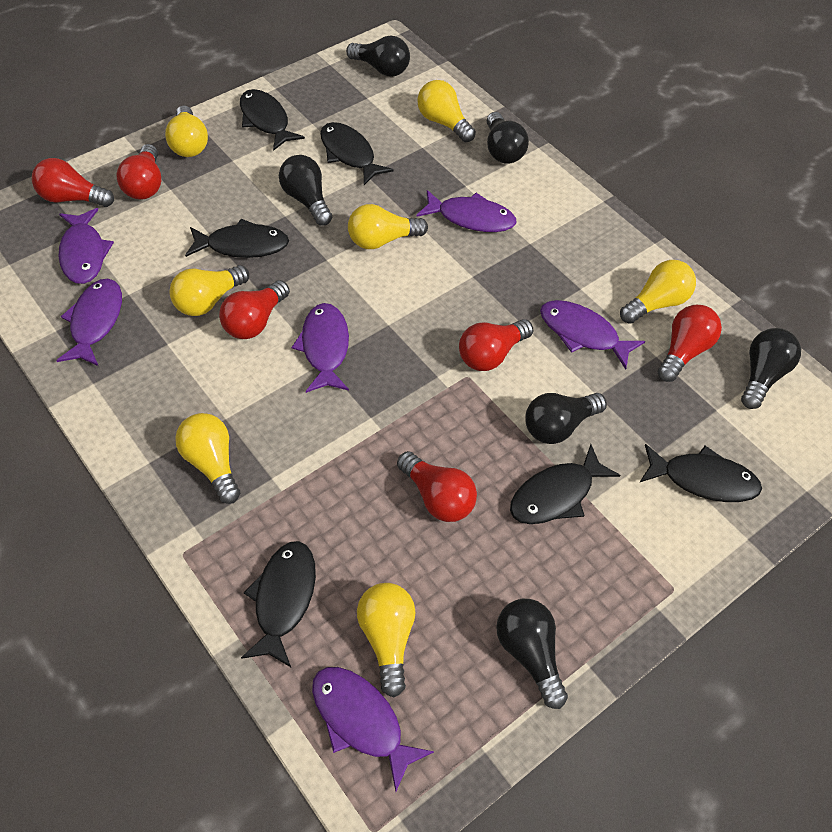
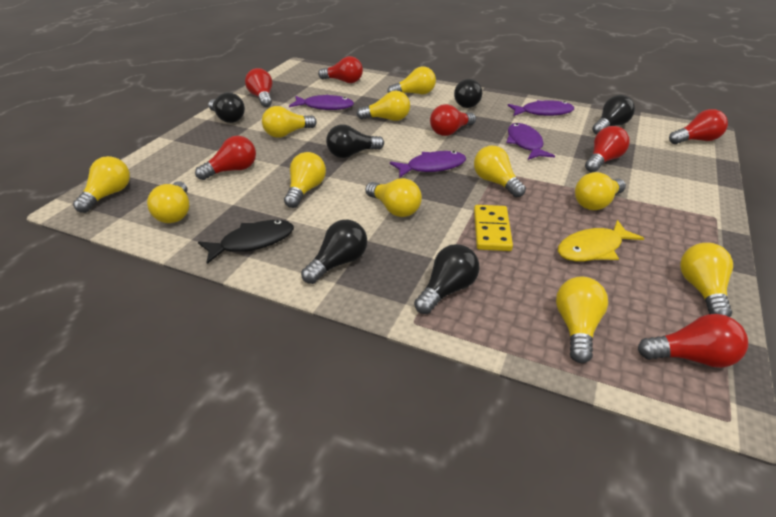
black fish: 6 -> 1
purple fish: 6 -> 4
red light bulb: 6 -> 7
yellow domino: 0 -> 1
yellow fish: 0 -> 1
yellow light bulb: 7 -> 11

